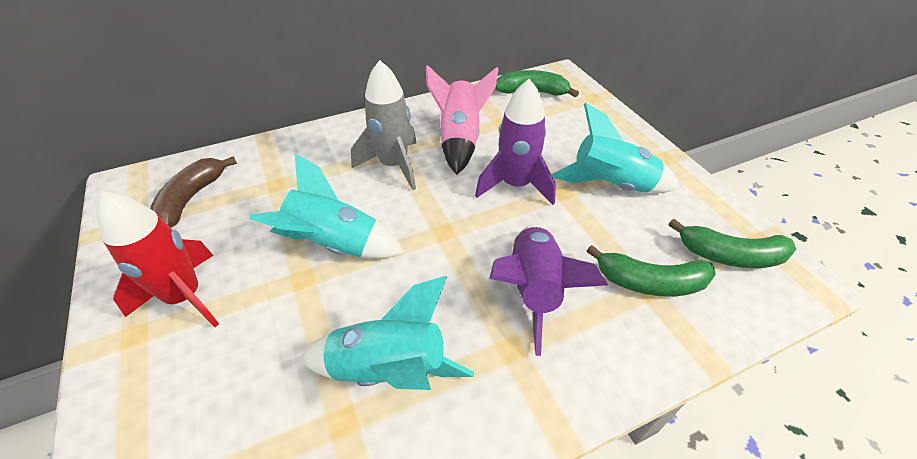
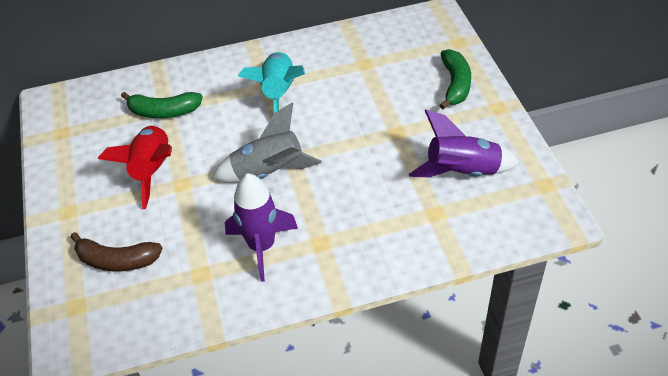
green banana: 3 -> 2
pink rocket: 1 -> 0
turquoise rocket: 3 -> 1

